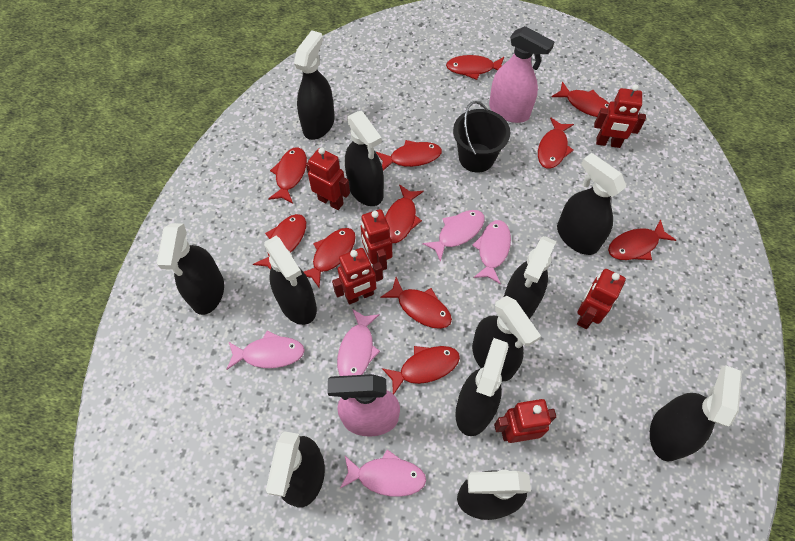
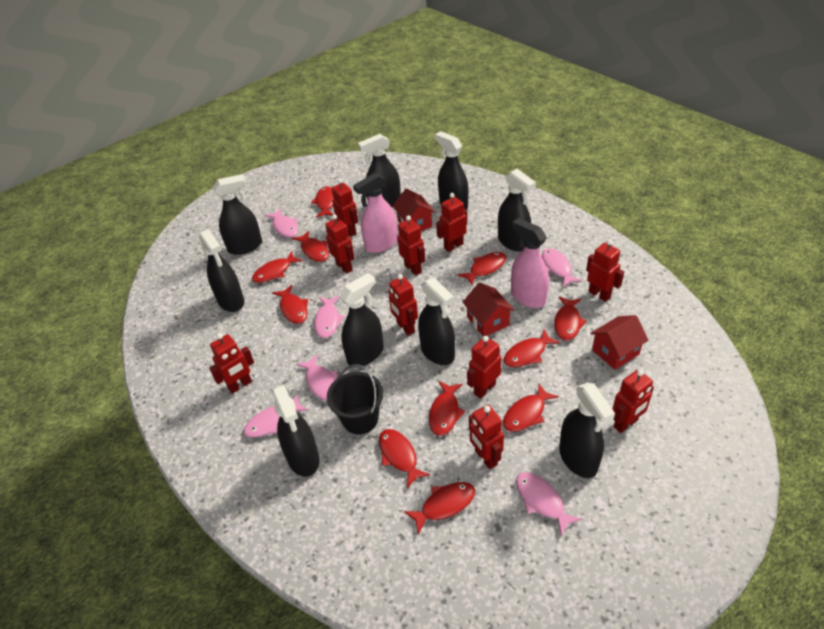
black spray bottle: 11 -> 9
pink fish: 5 -> 6
red house: 0 -> 3
red robot: 6 -> 10

